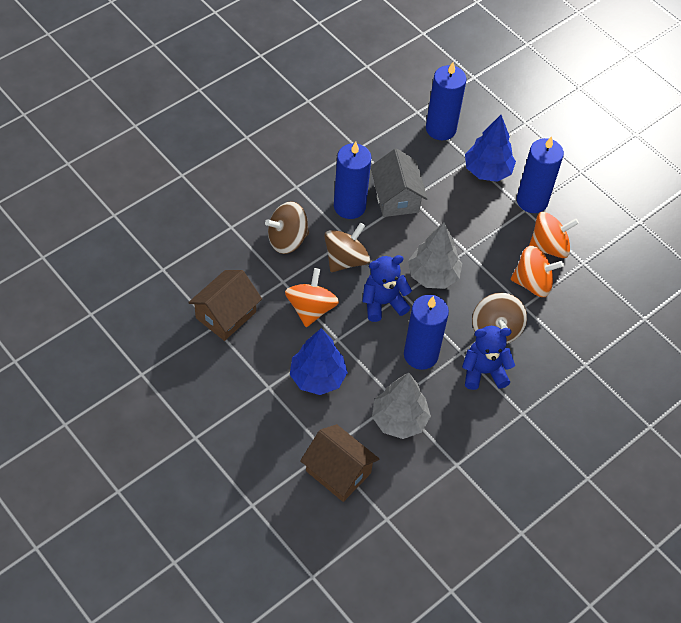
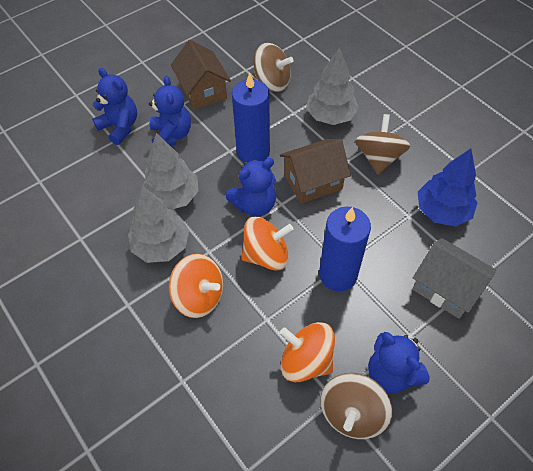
blue candle: 4 -> 2
blue teddy bear: 2 -> 4
blue tree: 2 -> 1
grey tree: 2 -> 3

